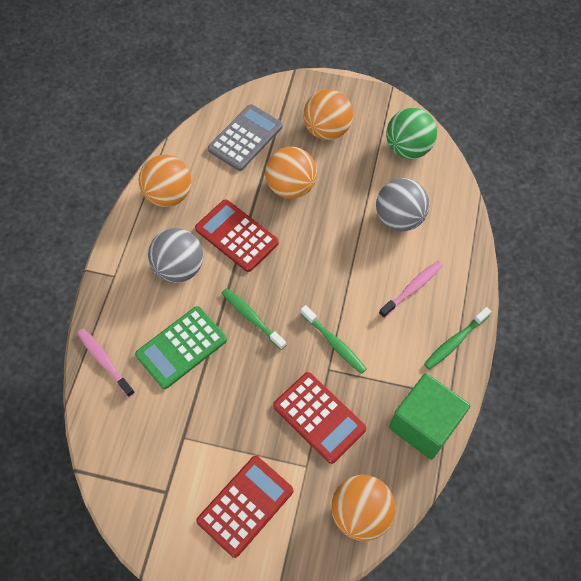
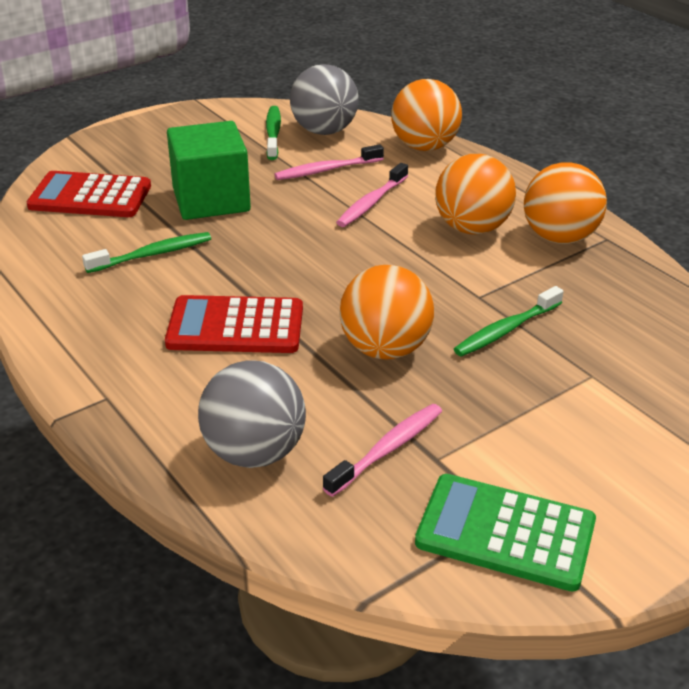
green ball: 1 -> 0
grey calculator: 1 -> 0
pink toothbrush: 2 -> 3
red calculator: 3 -> 2

